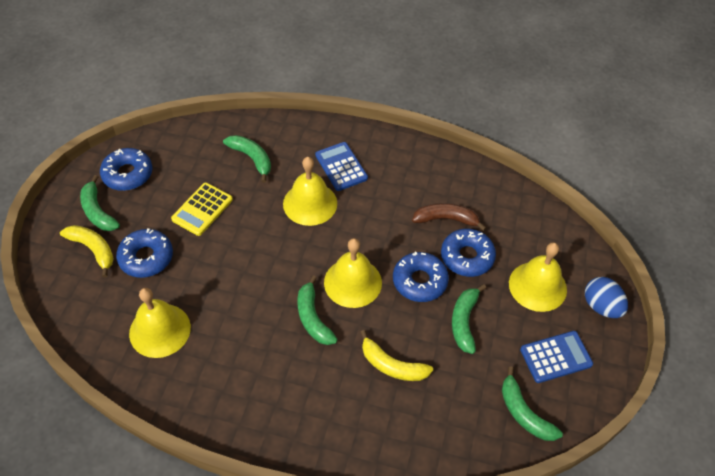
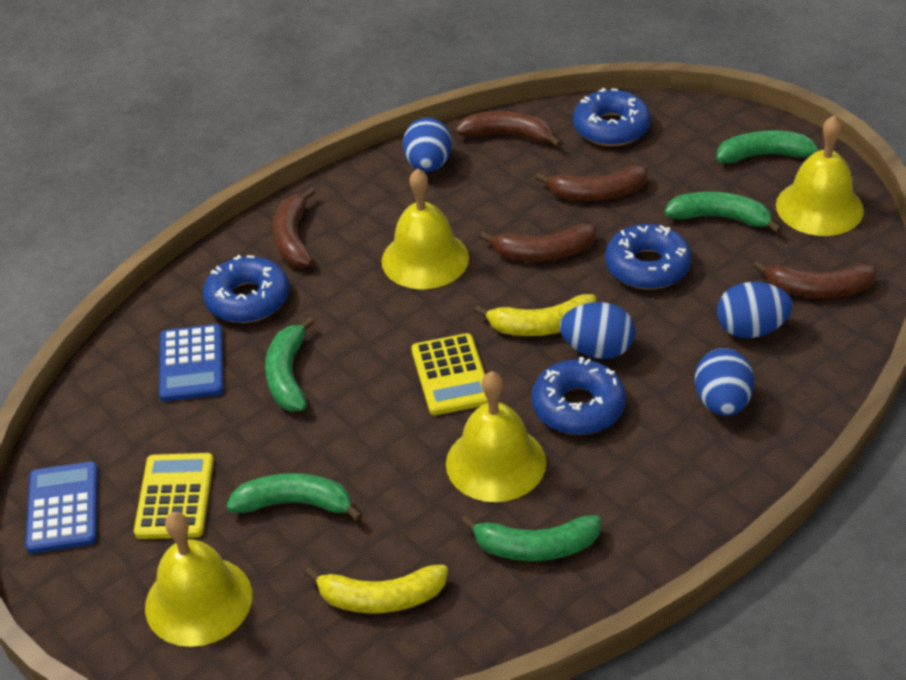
blue egg: 1 -> 4
brown banana: 1 -> 5
yellow calculator: 1 -> 2

